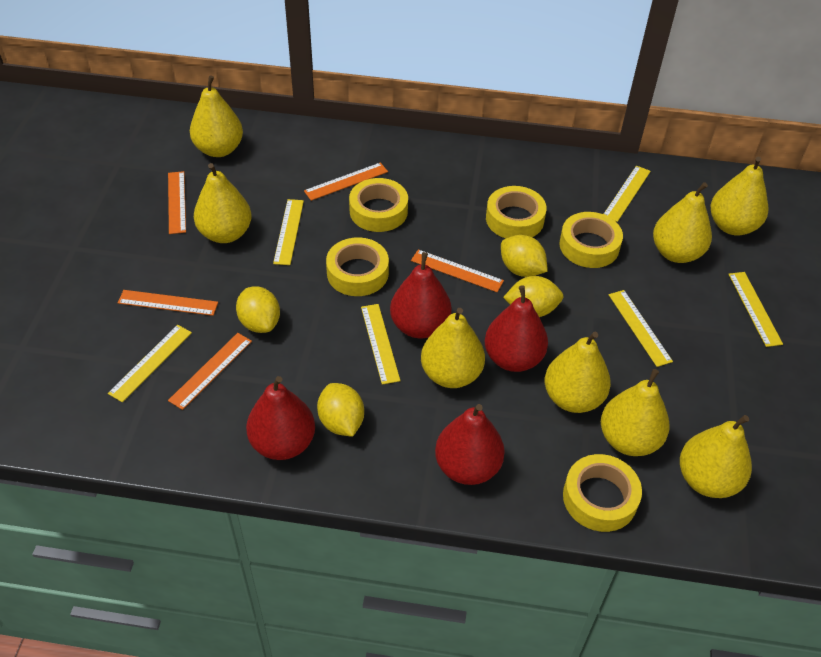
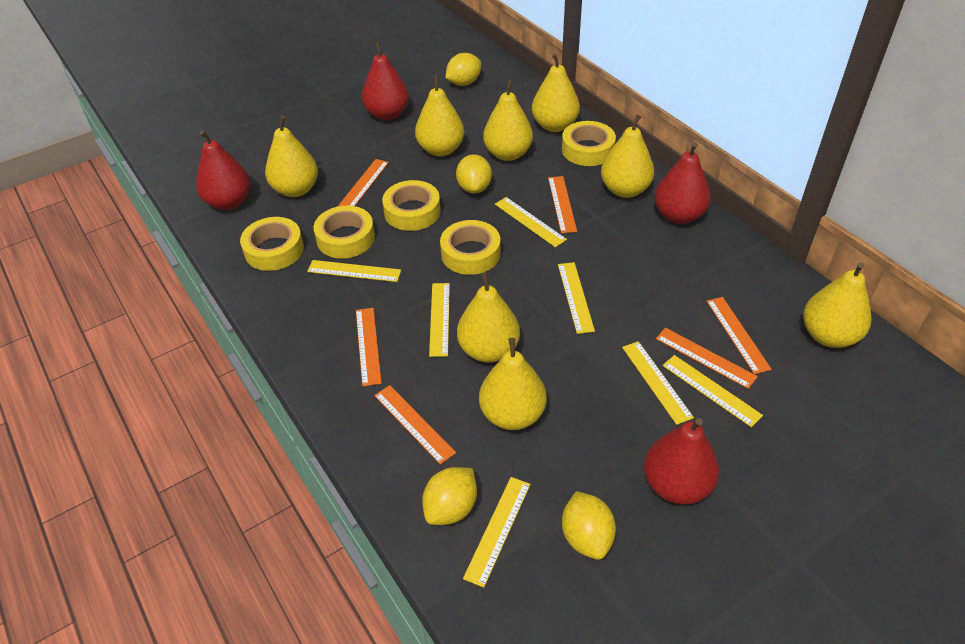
orange ruler: 5 -> 6
yellow ruler: 6 -> 7

